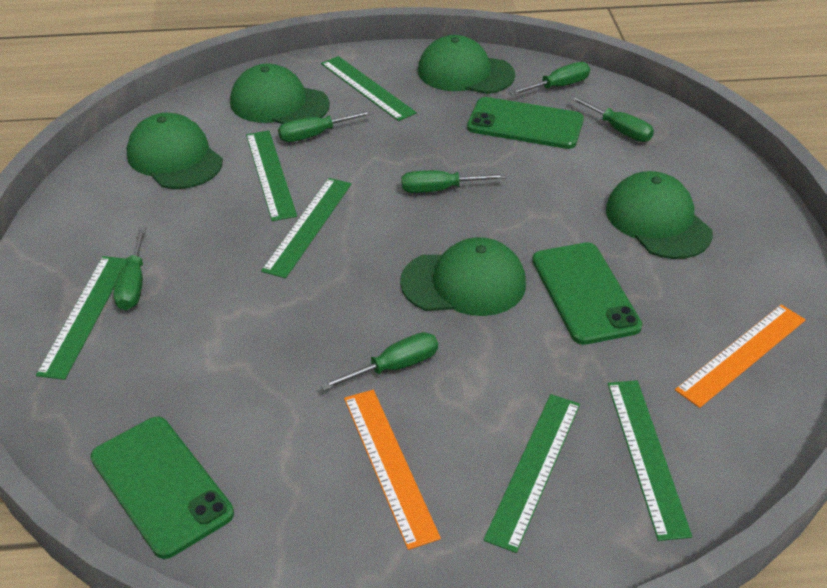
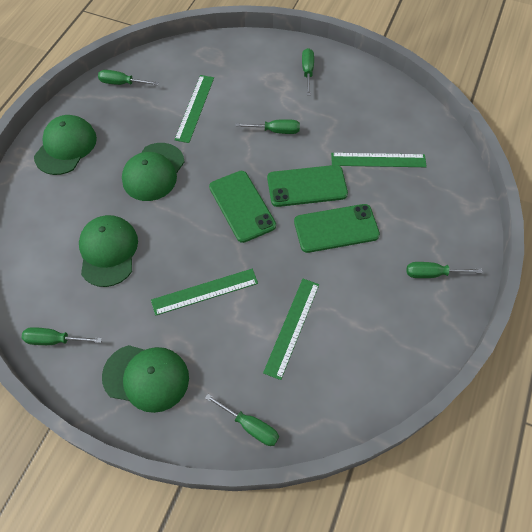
green cap: 5 -> 4
green ruler: 6 -> 4
orange ruler: 2 -> 0

